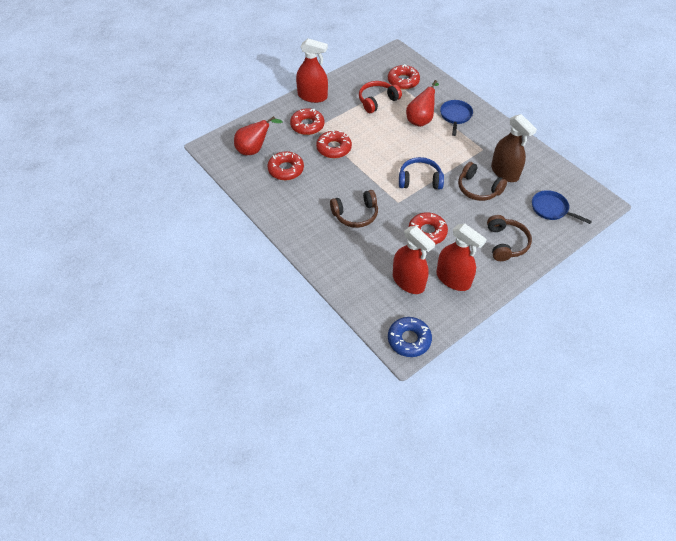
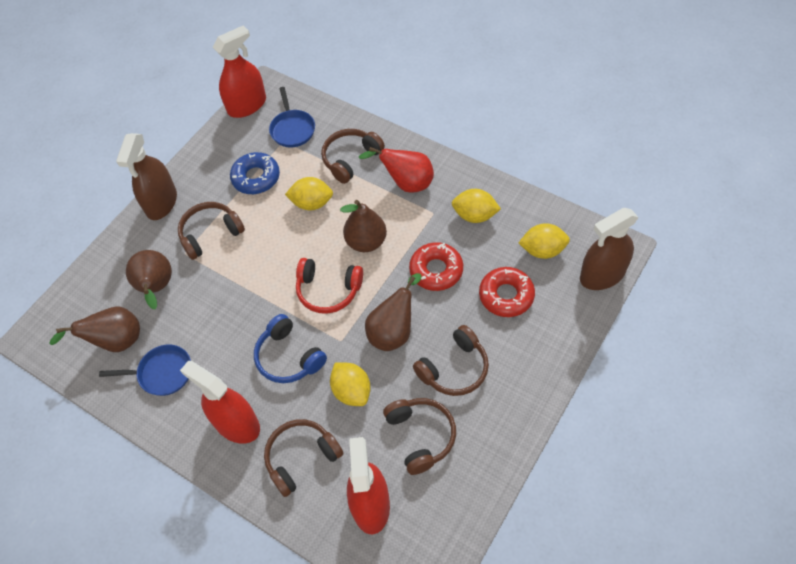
brown headphones: 3 -> 5
brown pear: 0 -> 4
brown spray bottle: 1 -> 2
red donut: 5 -> 2
red pear: 2 -> 1
yellow lemon: 0 -> 4

